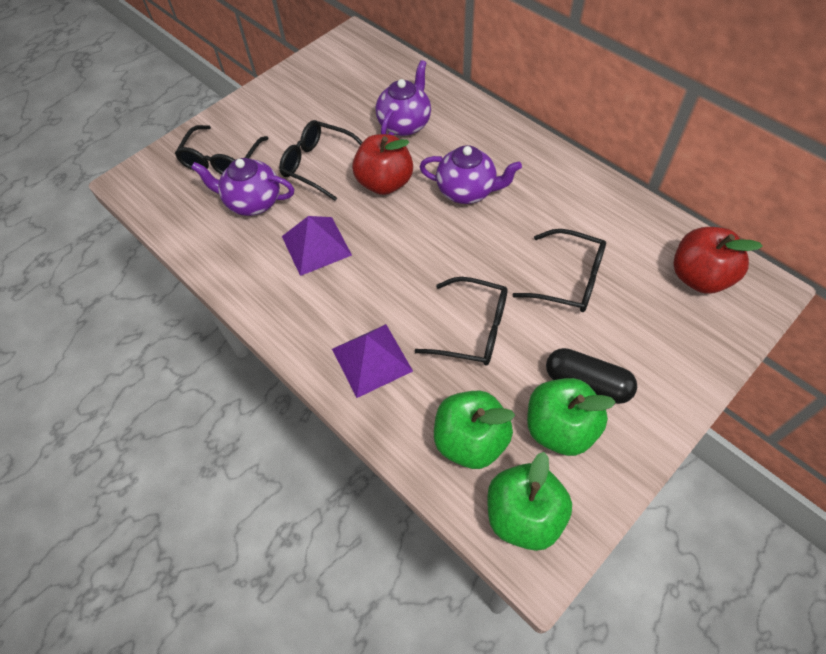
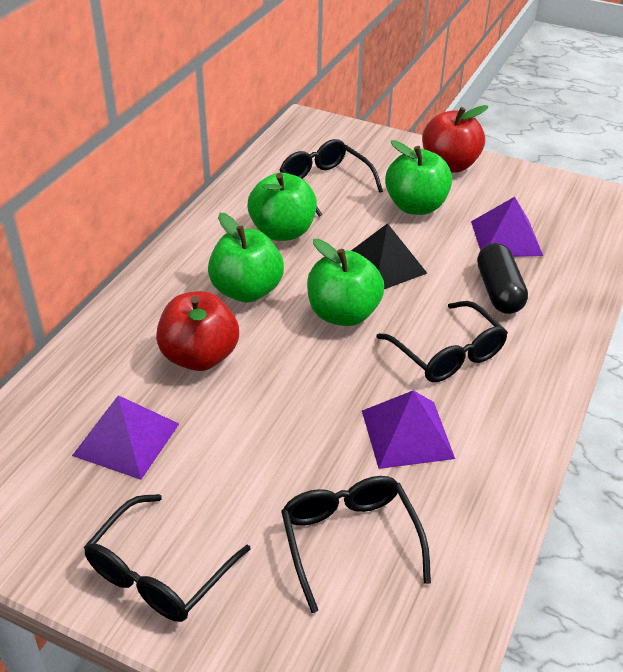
black pyramid: 0 -> 1
green apple: 3 -> 4
purple pyramid: 2 -> 3
purple teapot: 3 -> 0

